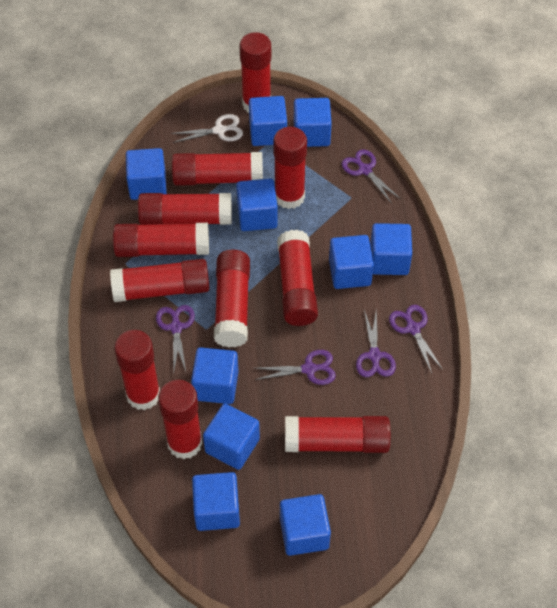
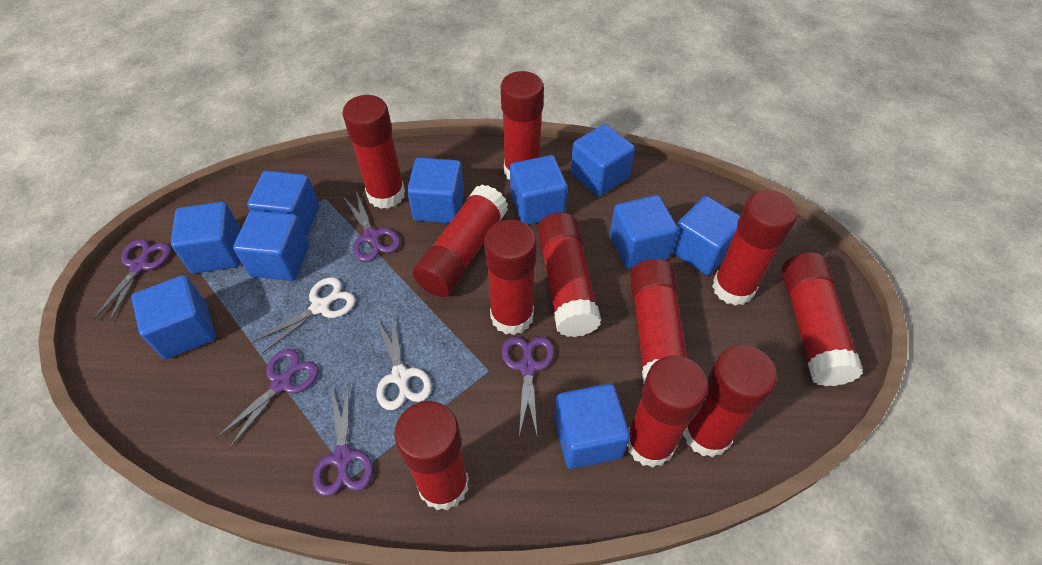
white scissors: 1 -> 2

